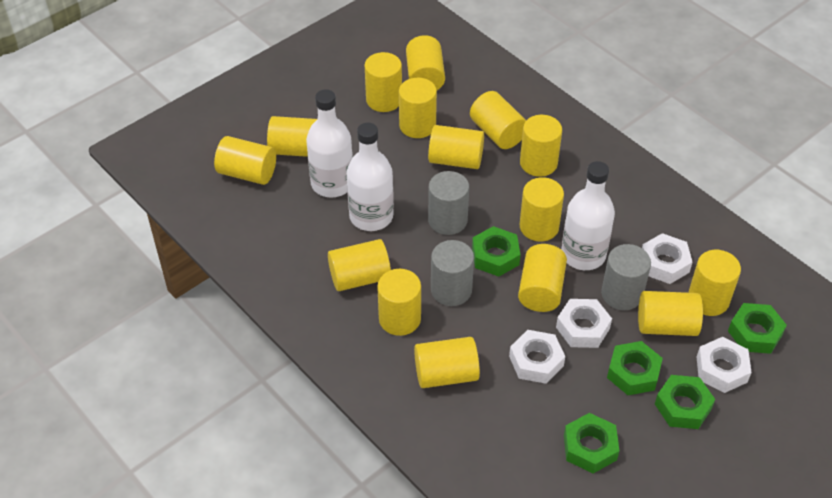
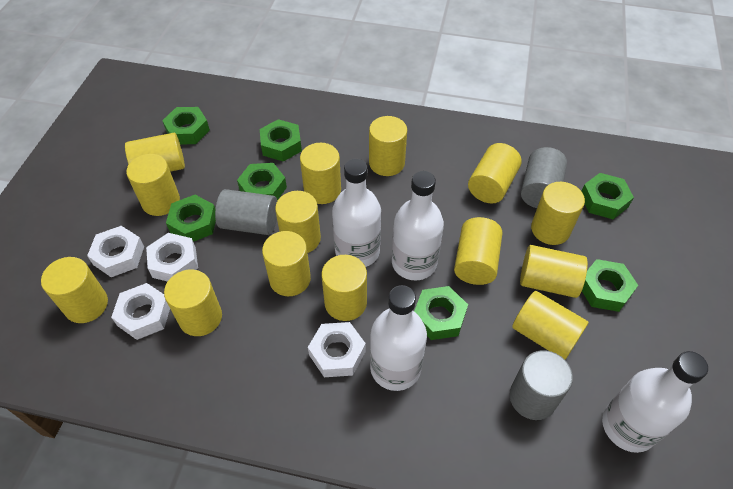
green nut: 5 -> 7
white bottle: 3 -> 4
yellow cylinder: 15 -> 14

